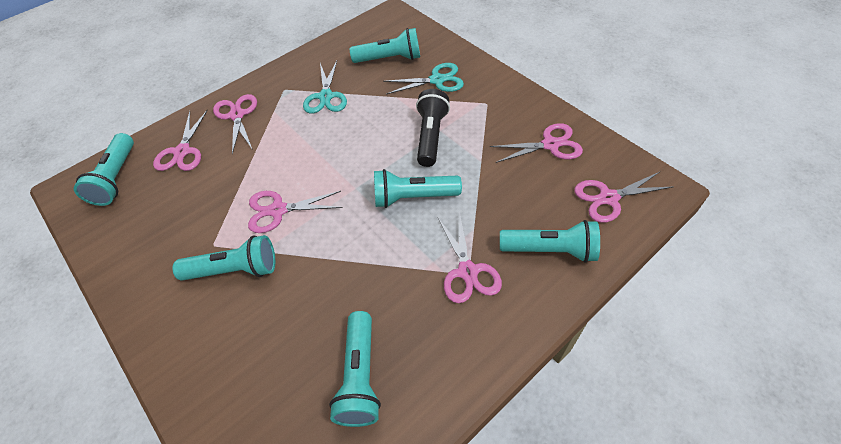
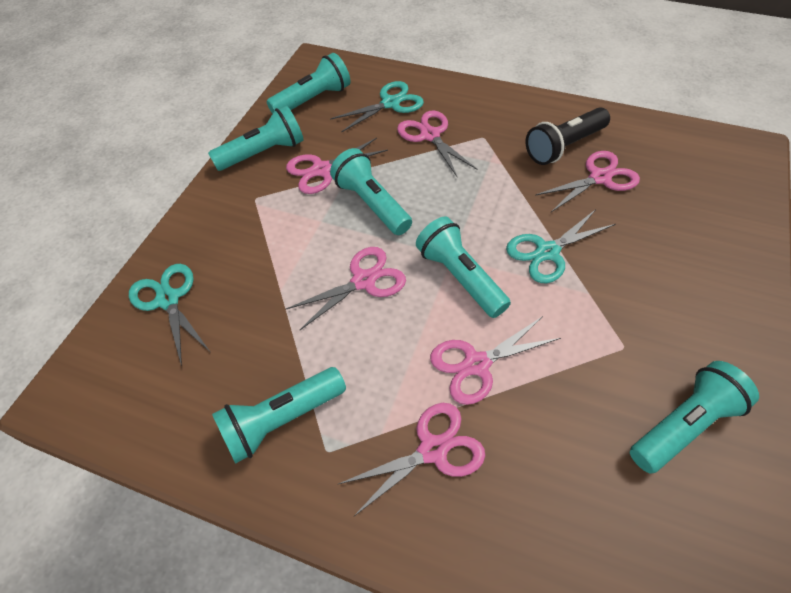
turquoise scissors: 2 -> 3

